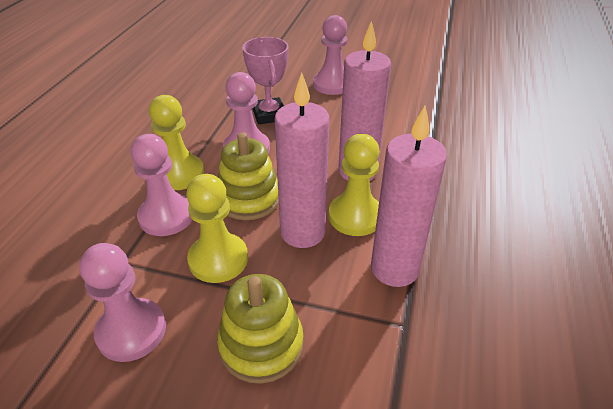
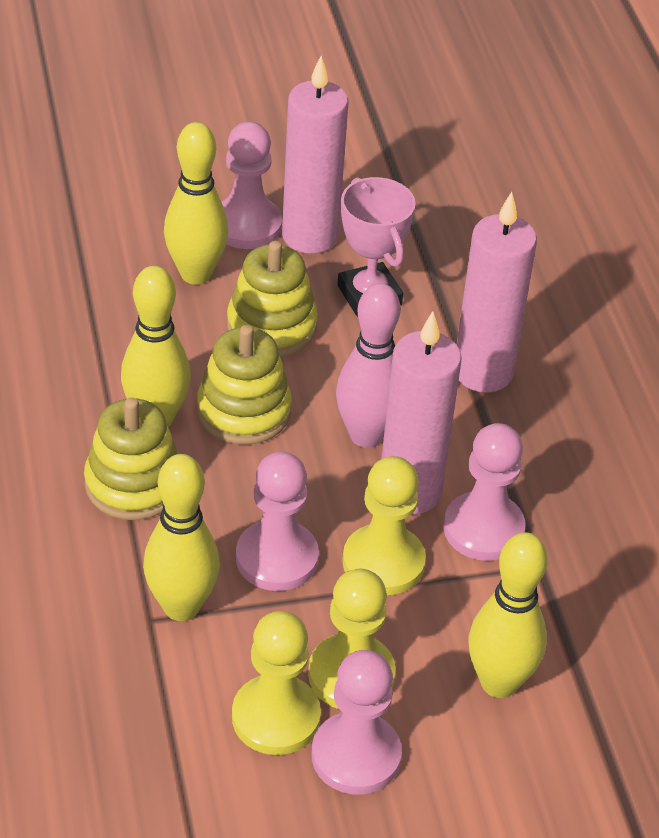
pink bowling pin: 0 -> 1
yellow bowling pin: 0 -> 4
yellow stacking toy: 2 -> 3

